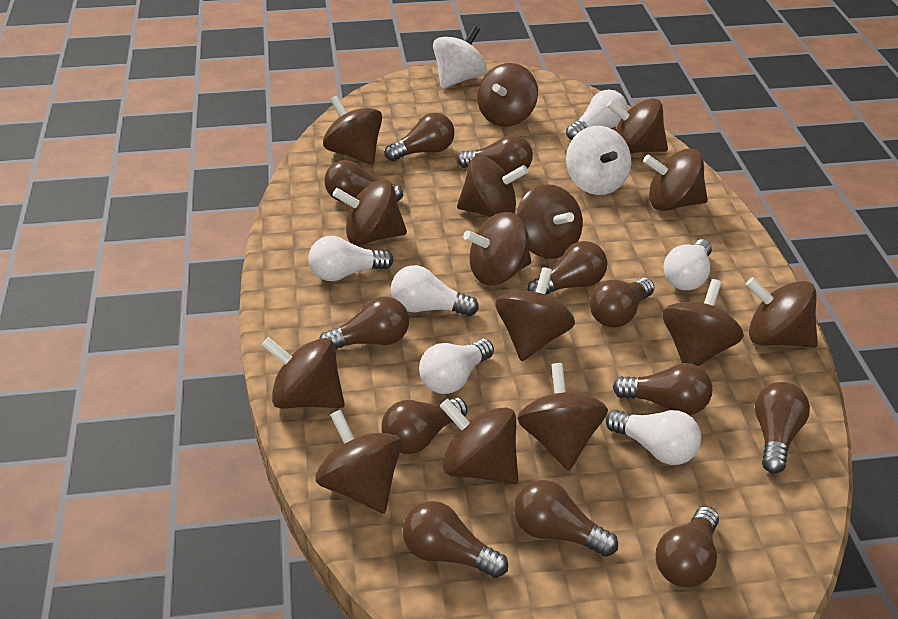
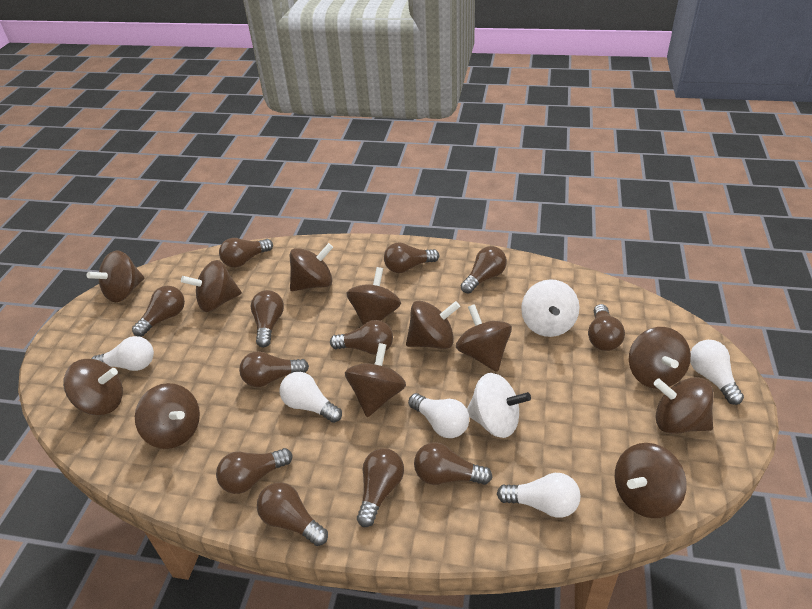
brown spinning top: 15 -> 12
white light bulb: 6 -> 5

